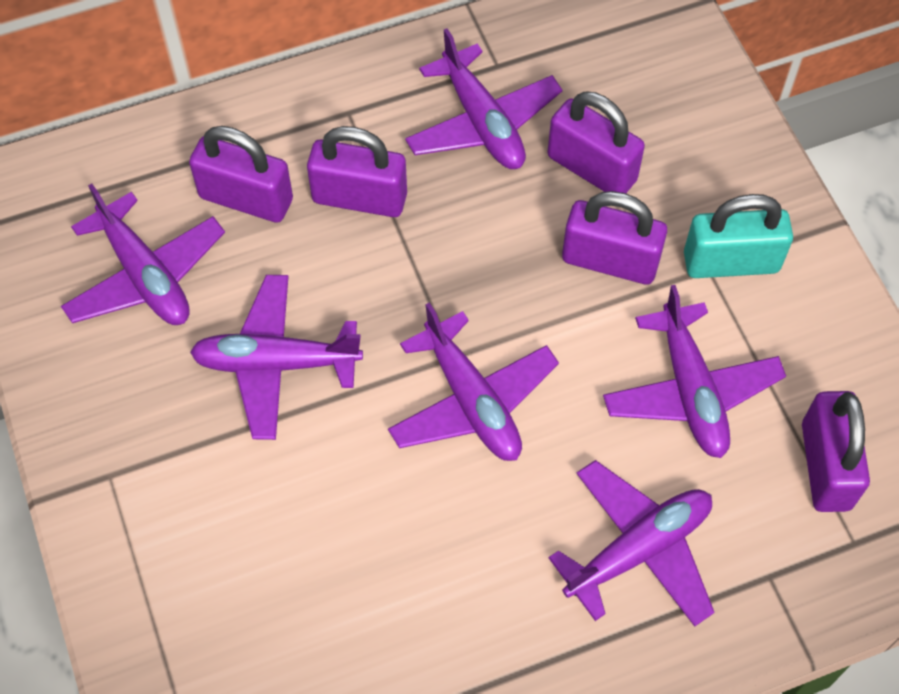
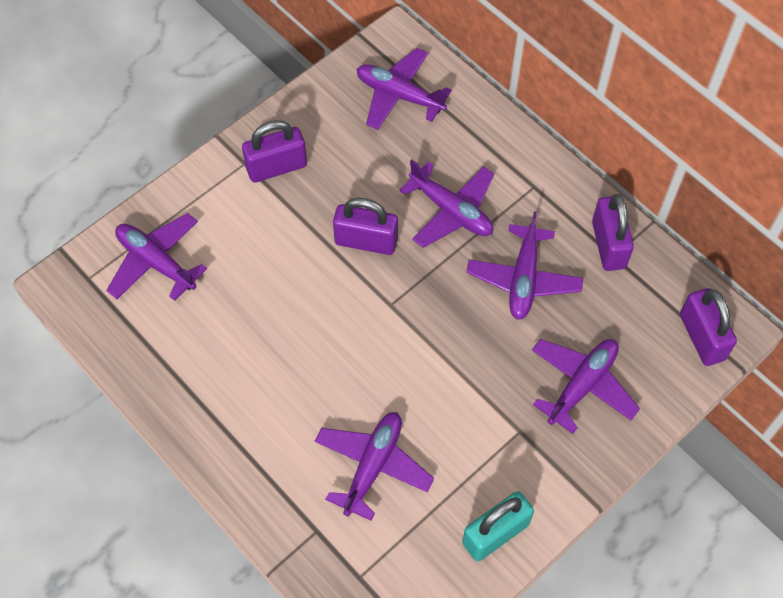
purple padlock: 5 -> 4

